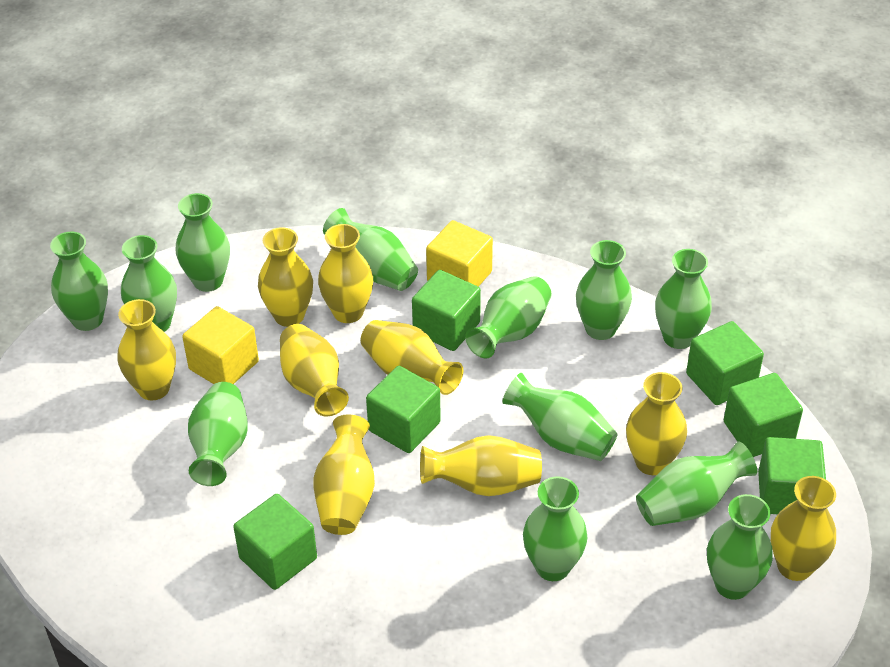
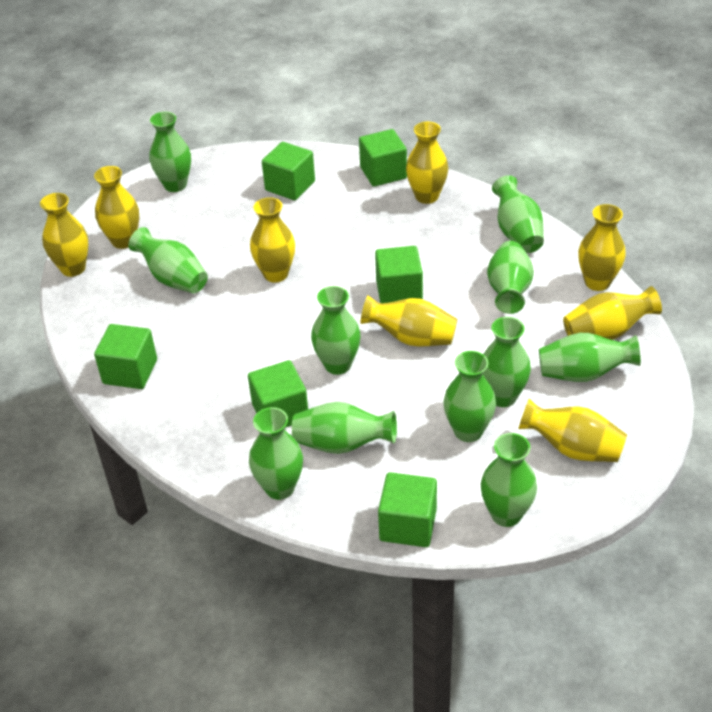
green vase: 12 -> 11
yellow cube: 2 -> 0
yellow vase: 9 -> 8

